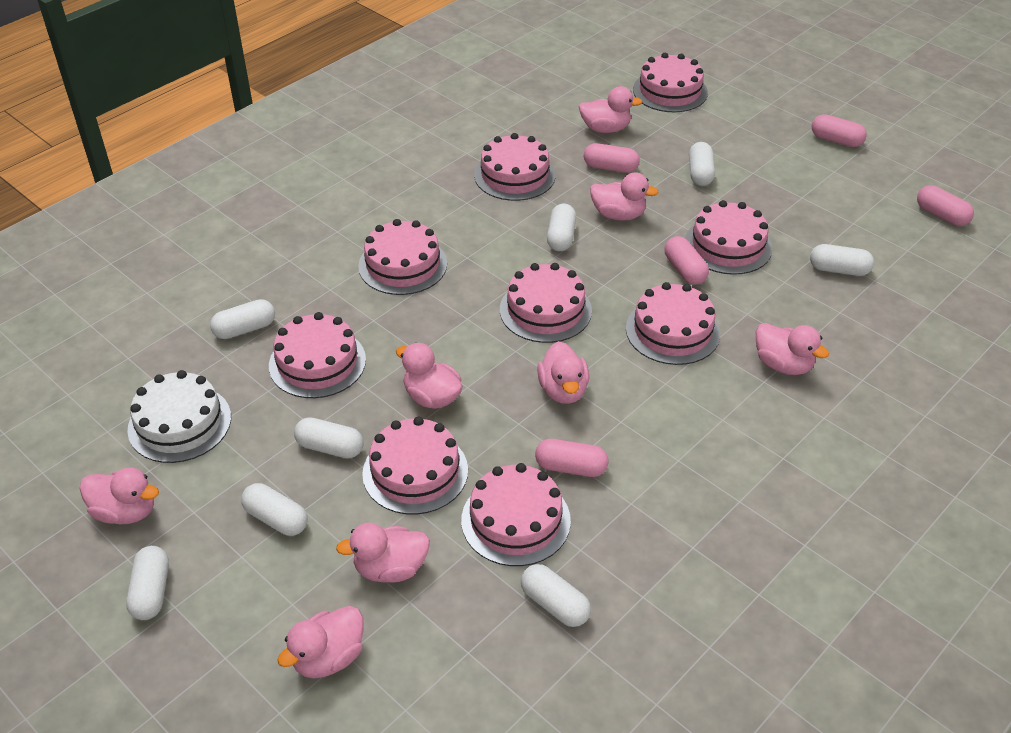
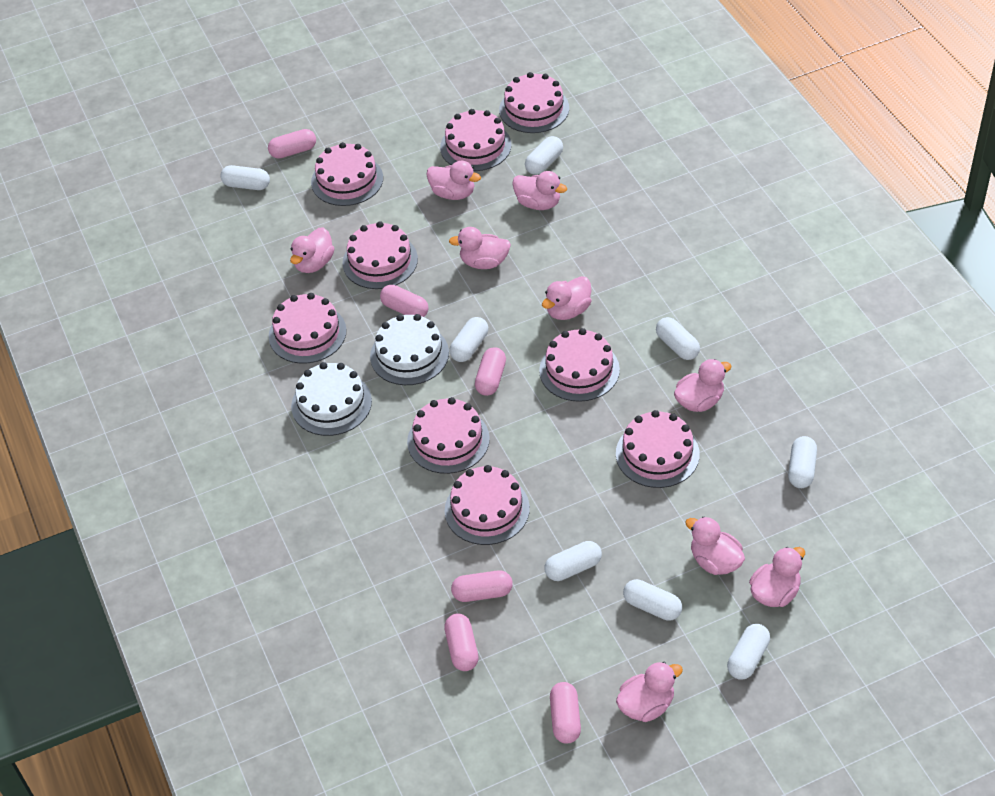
pink capsule: 5 -> 6
pink duck: 8 -> 9
white cake: 1 -> 2

